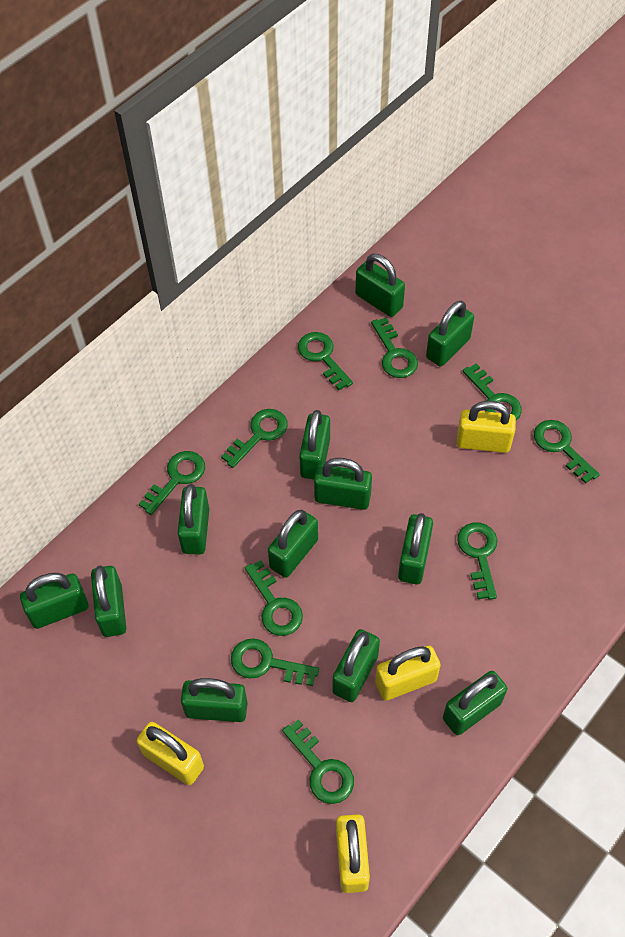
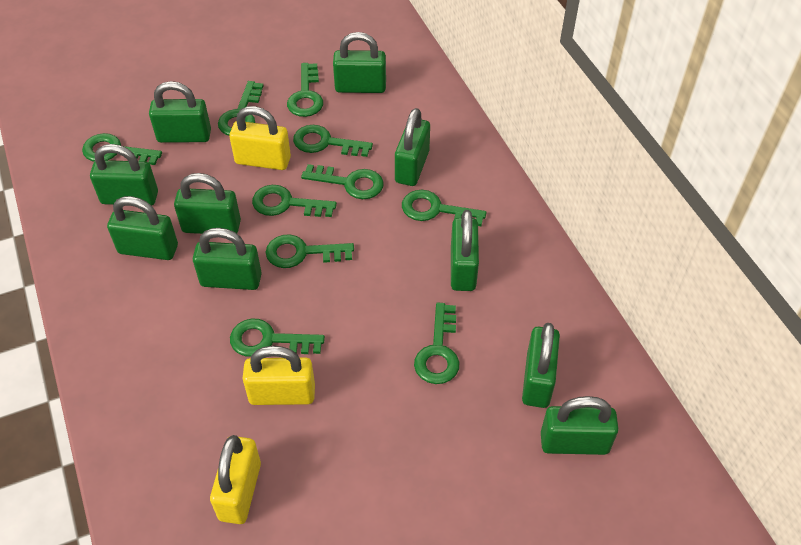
green padlock: 12 -> 10
yellow padlock: 4 -> 3

